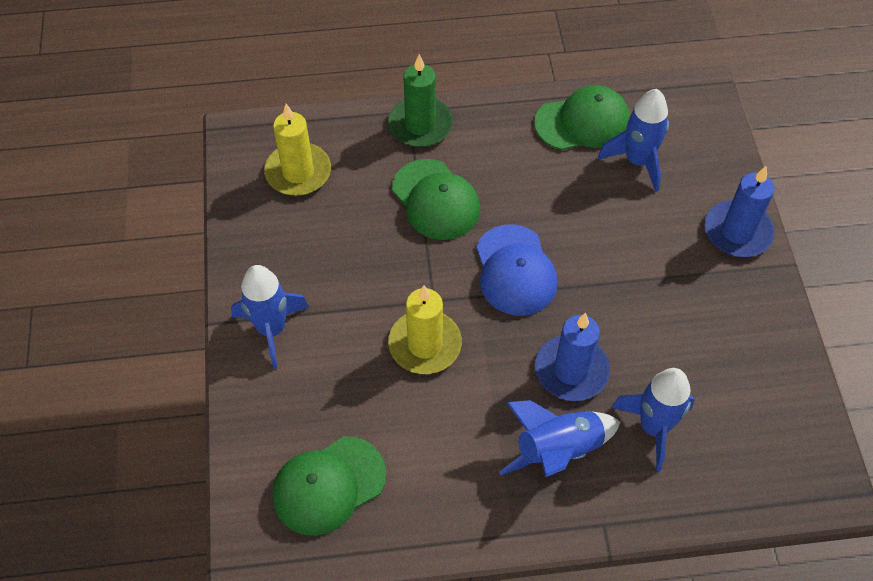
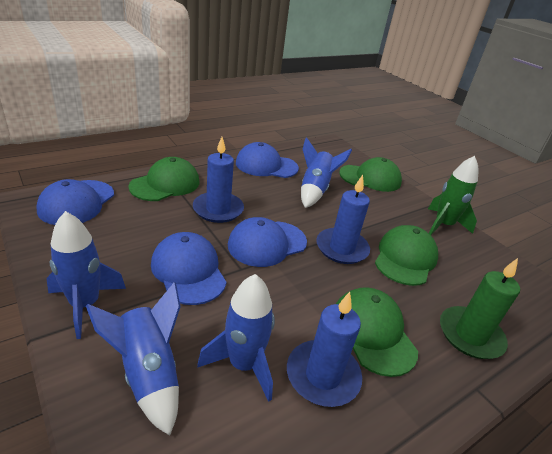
blue candle: 2 -> 3
blue cap: 1 -> 4
green cap: 3 -> 4
green rocket: 0 -> 1
yellow candle: 2 -> 0

